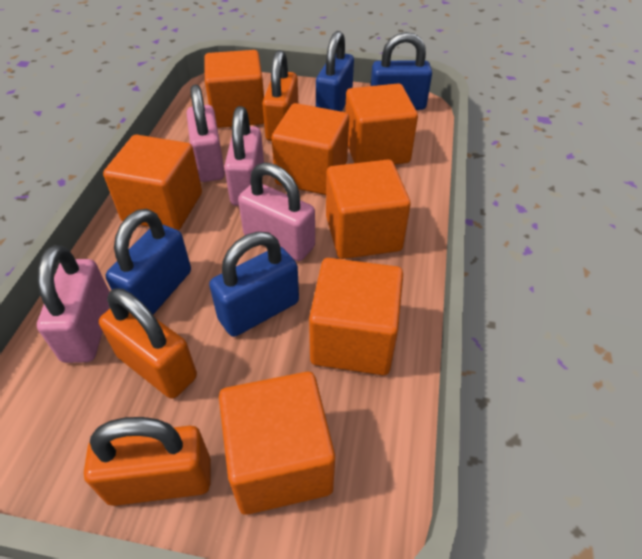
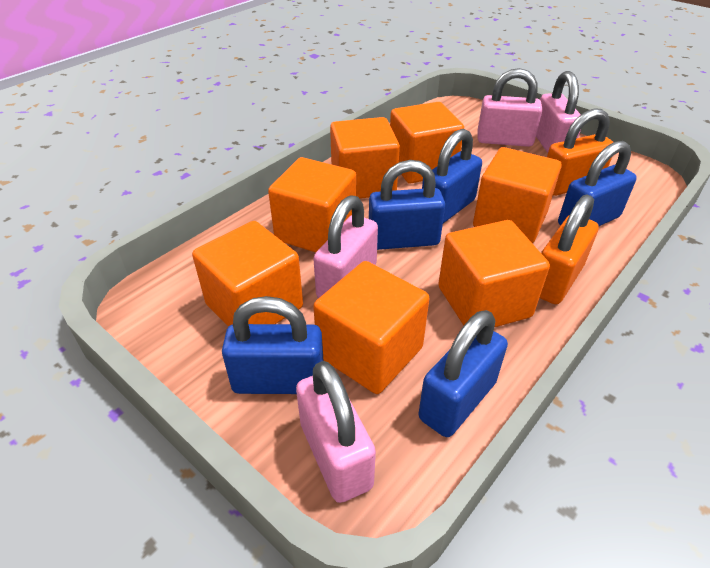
blue padlock: 4 -> 5
orange padlock: 3 -> 2

